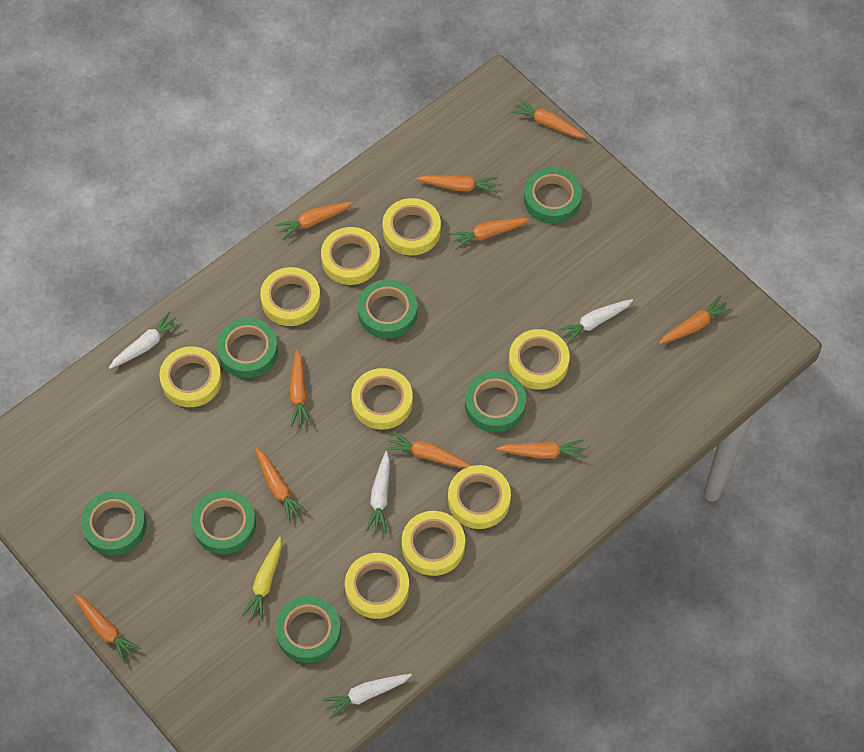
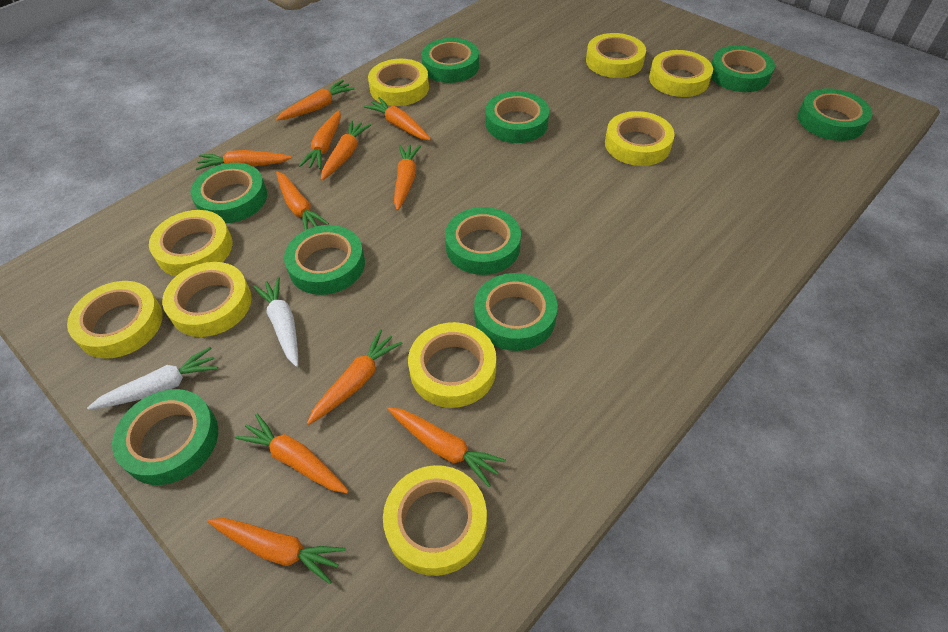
green tape: 7 -> 9
orange carrot: 10 -> 11
white carrot: 4 -> 2
yellow carrot: 1 -> 0

